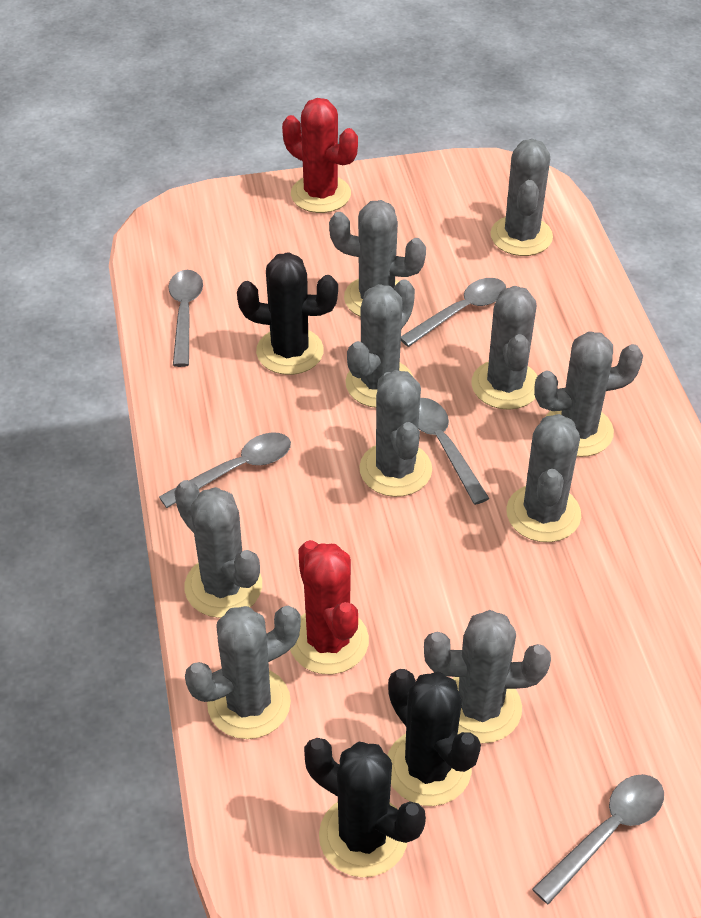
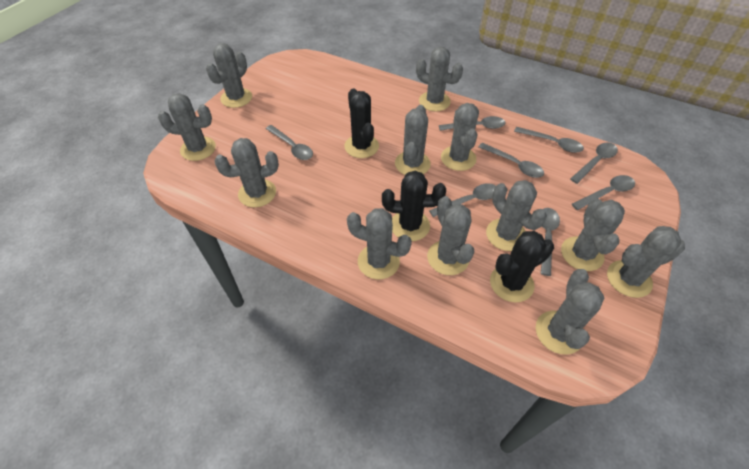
grey cactus: 10 -> 12
grey spoon: 5 -> 8
red cactus: 2 -> 0

